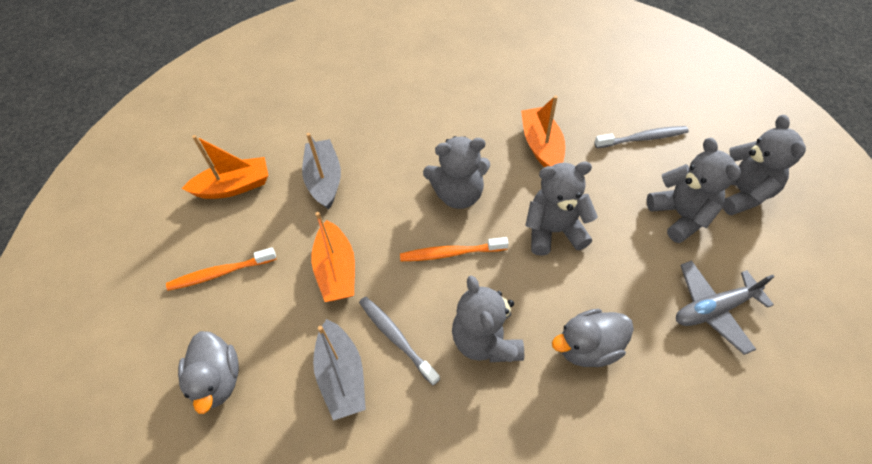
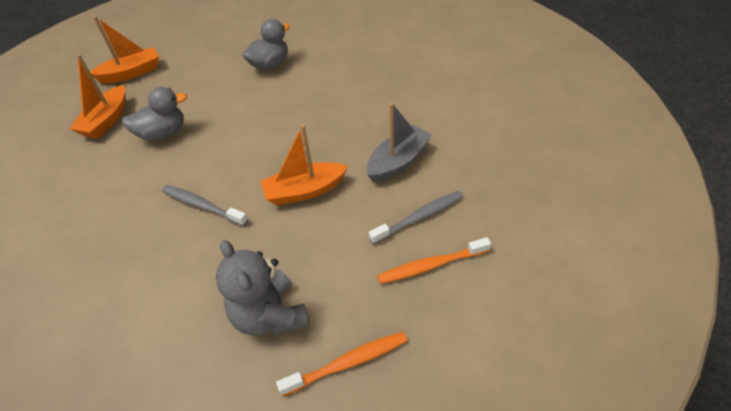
grey boat: 2 -> 1
grey plane: 1 -> 0
grey teddy bear: 5 -> 1

